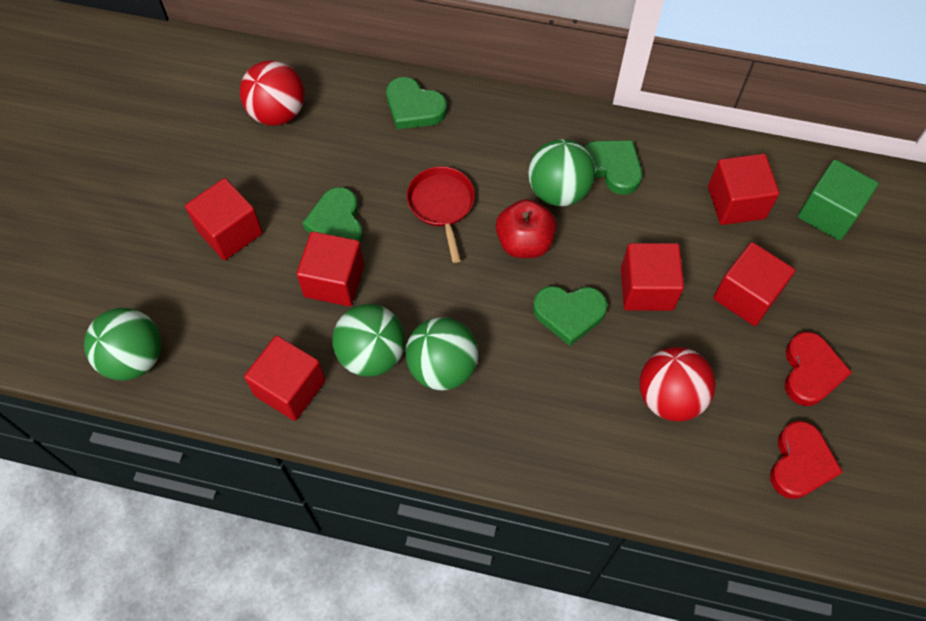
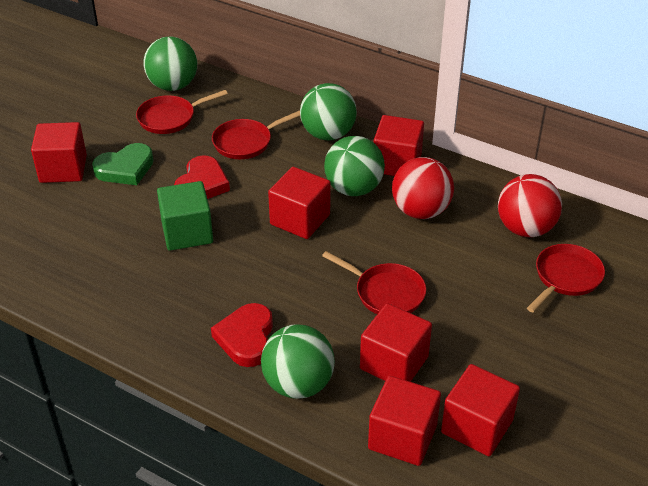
green heart: 4 -> 1
red apple: 1 -> 0
red pan: 1 -> 4

